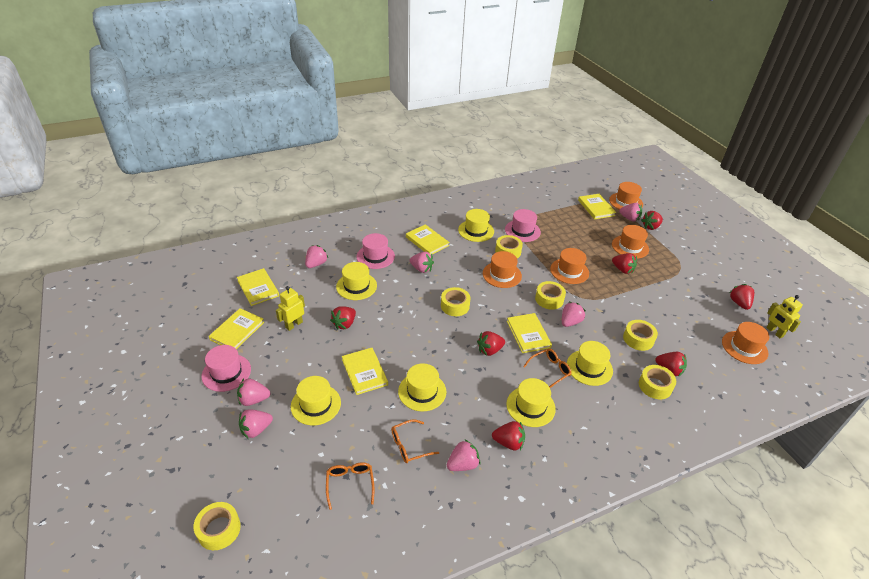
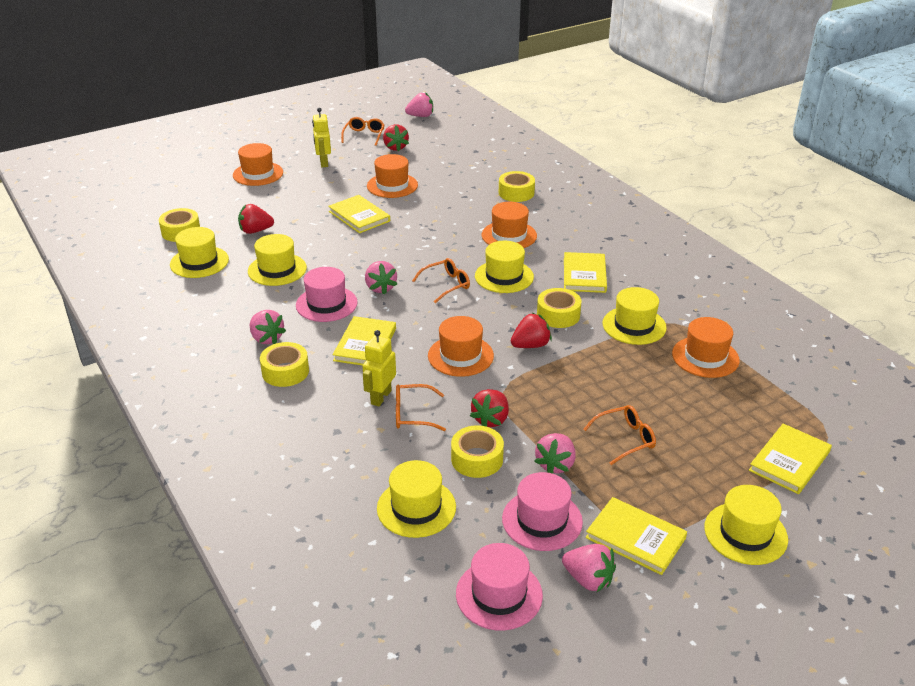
orange glasses: 3 -> 4
pink strawberry: 7 -> 5
red strawberry: 7 -> 4
yellow book: 6 -> 5
yellow tape: 6 -> 5

